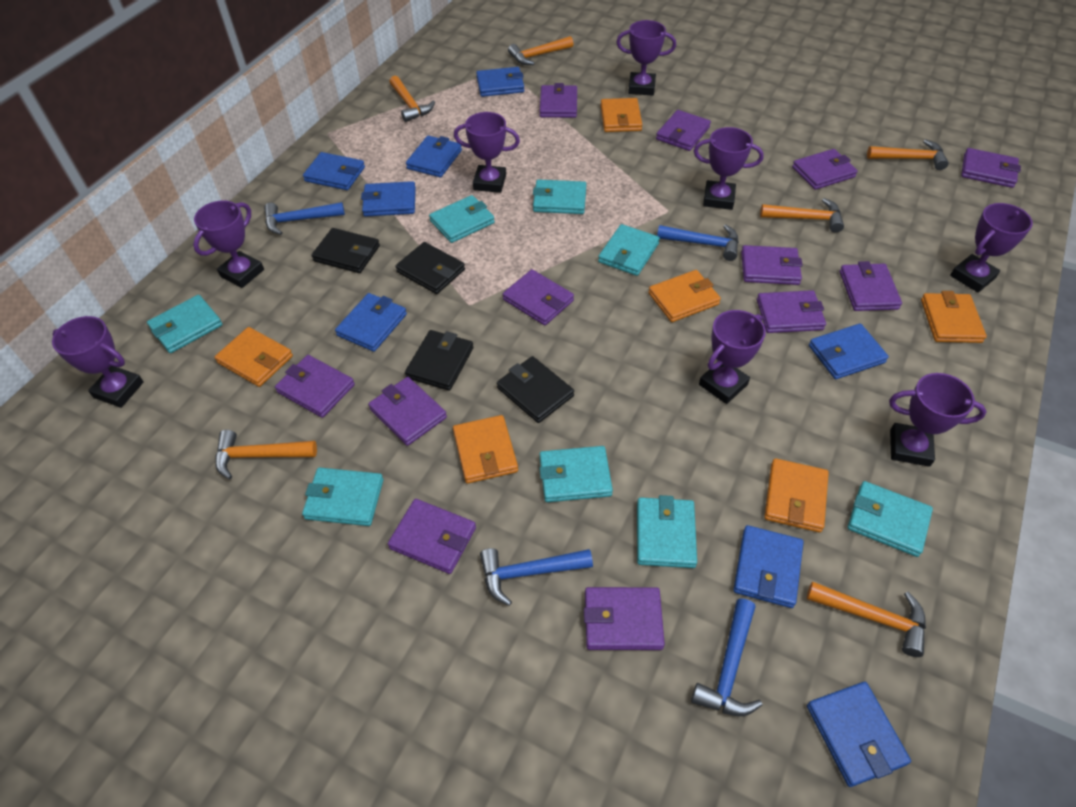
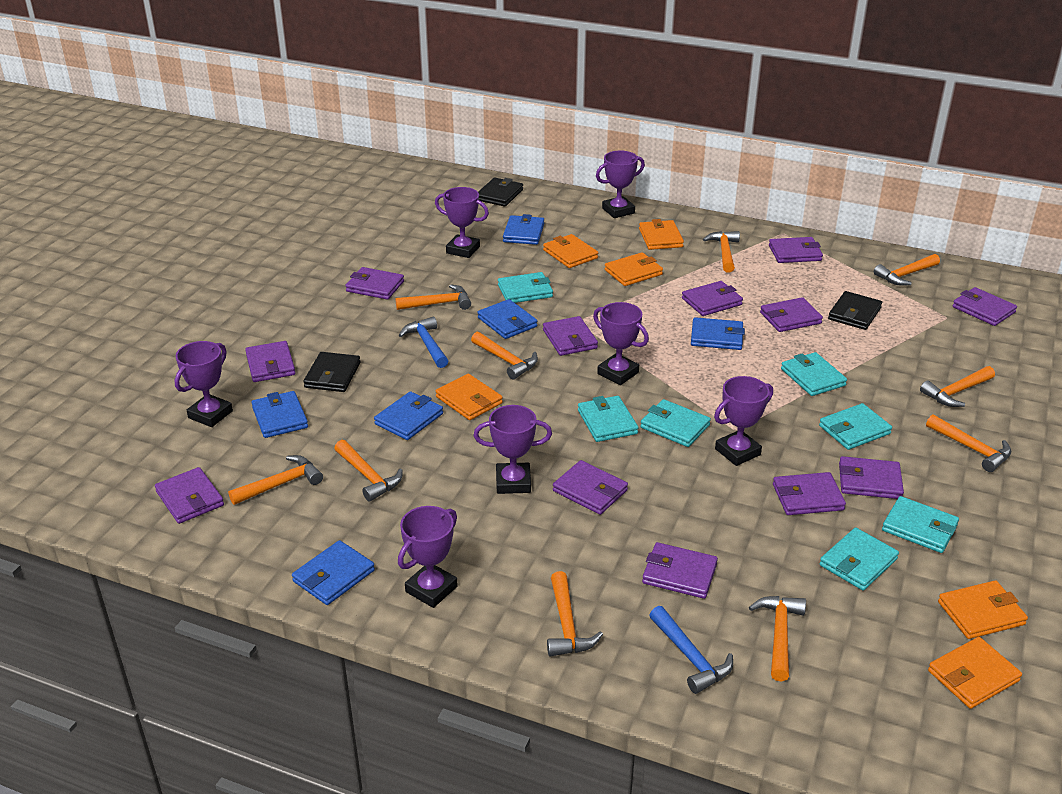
black wallet: 4 -> 3
blue hammer: 4 -> 2
blue wallet: 8 -> 6
orange hammer: 6 -> 10
purple trophy: 8 -> 7
turquoise wallet: 8 -> 7

